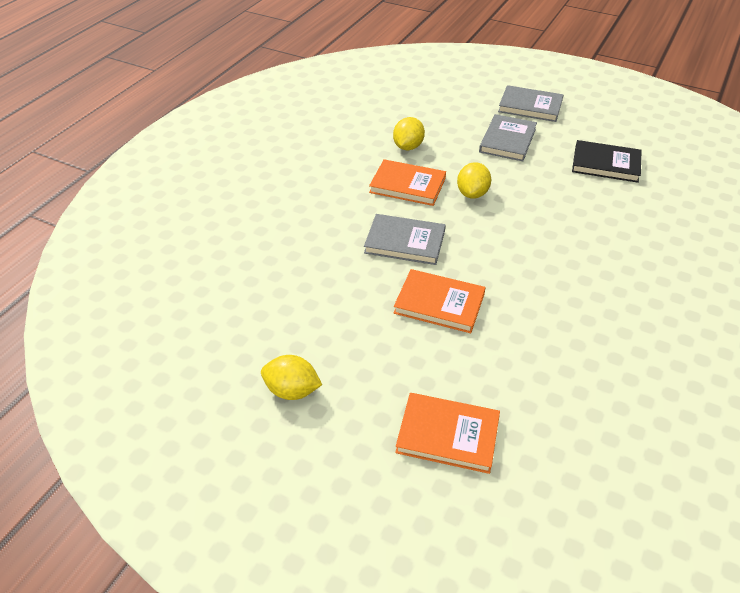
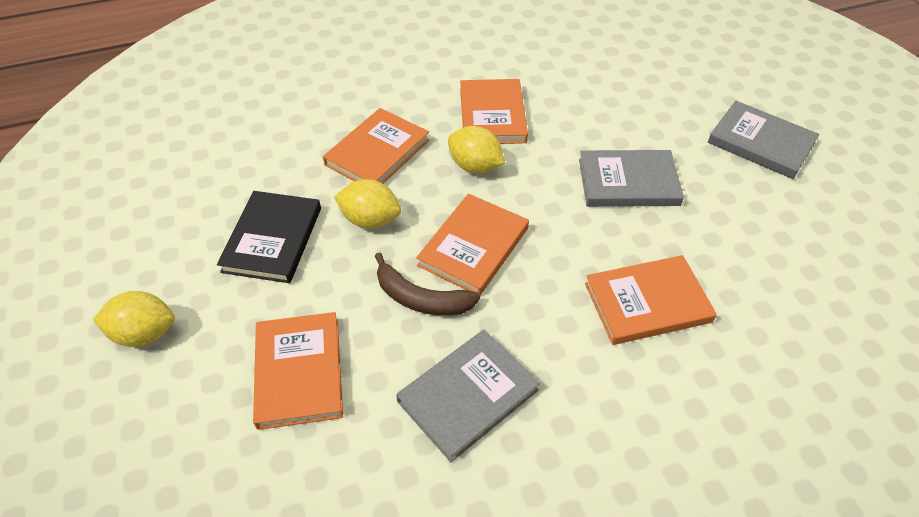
brown banana: 0 -> 1
orange book: 3 -> 5

